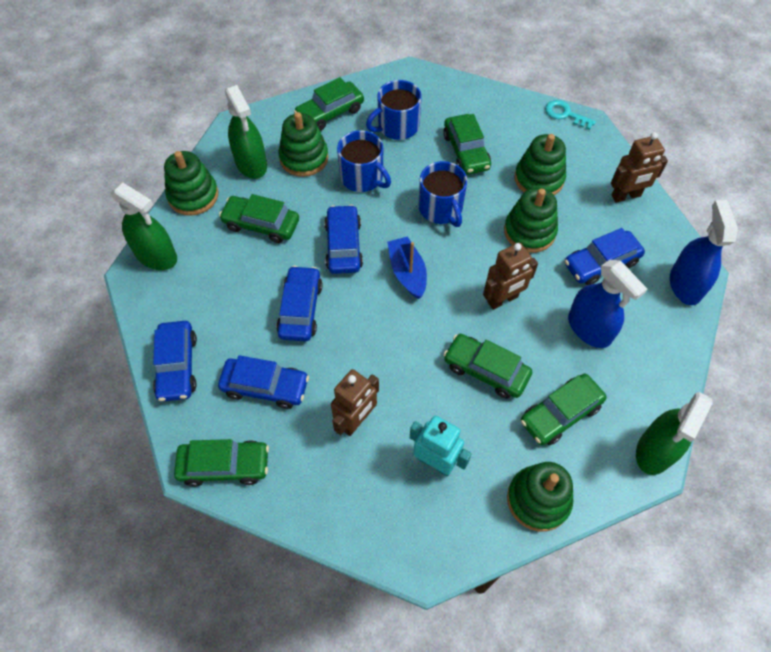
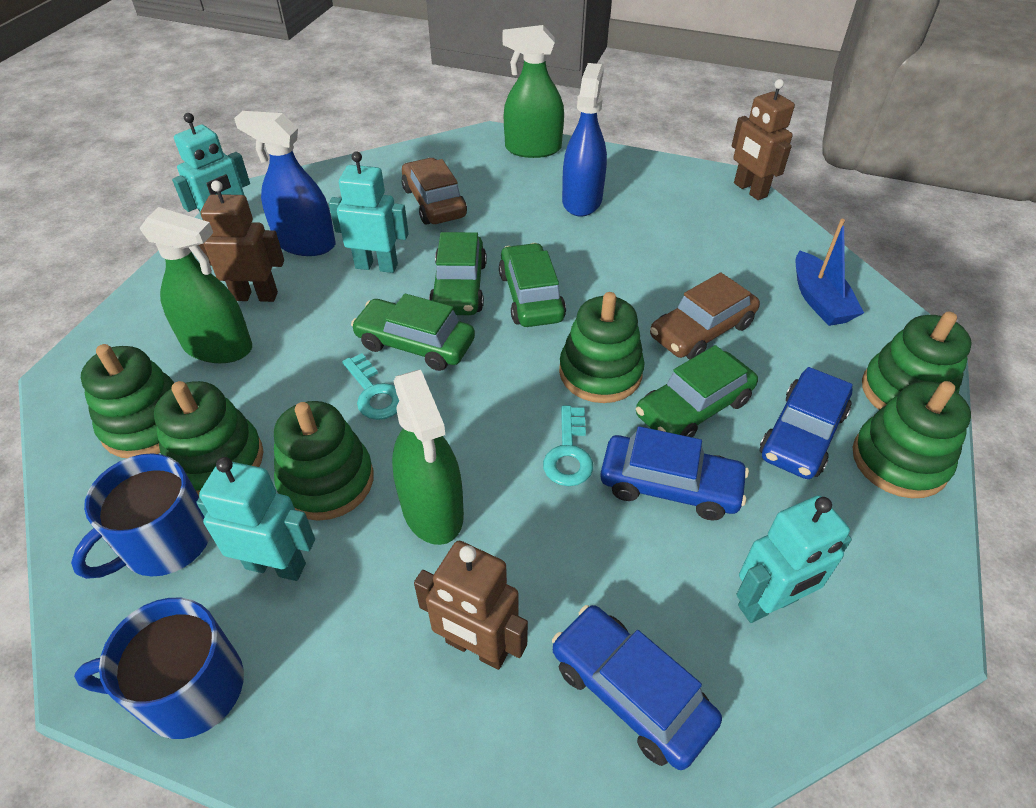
blue car: 5 -> 3
blue mug: 3 -> 2
brown car: 0 -> 2
green car: 6 -> 4
green stacking toy: 5 -> 6
turquoise key: 1 -> 2
turquoise robot: 1 -> 4

